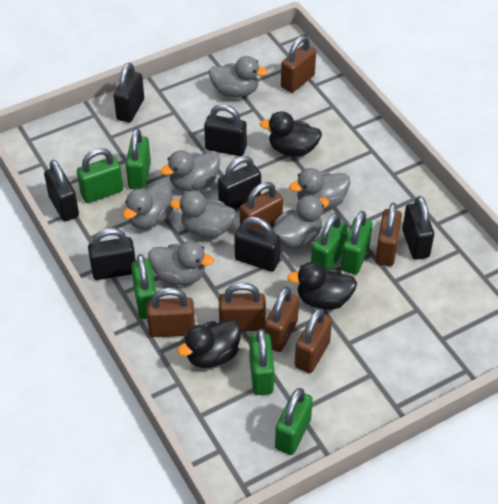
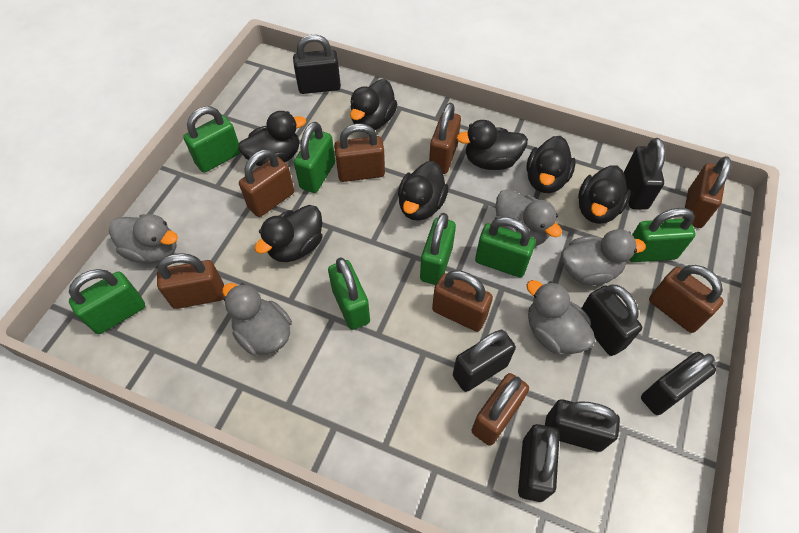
black duck: 3 -> 7
brown padlock: 7 -> 8
grey duck: 7 -> 5

